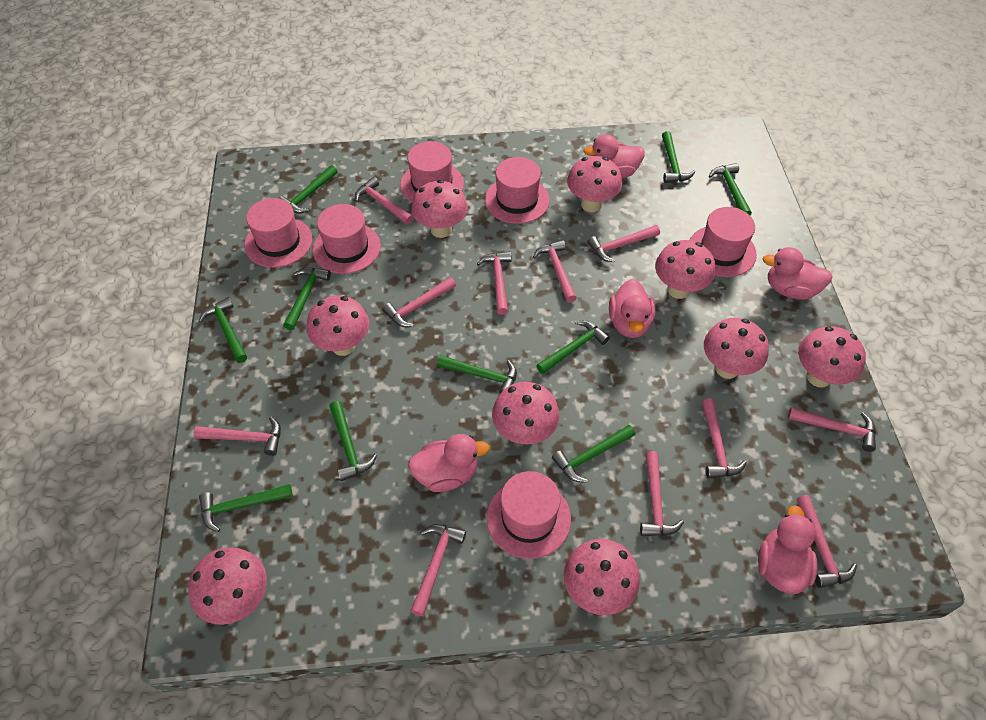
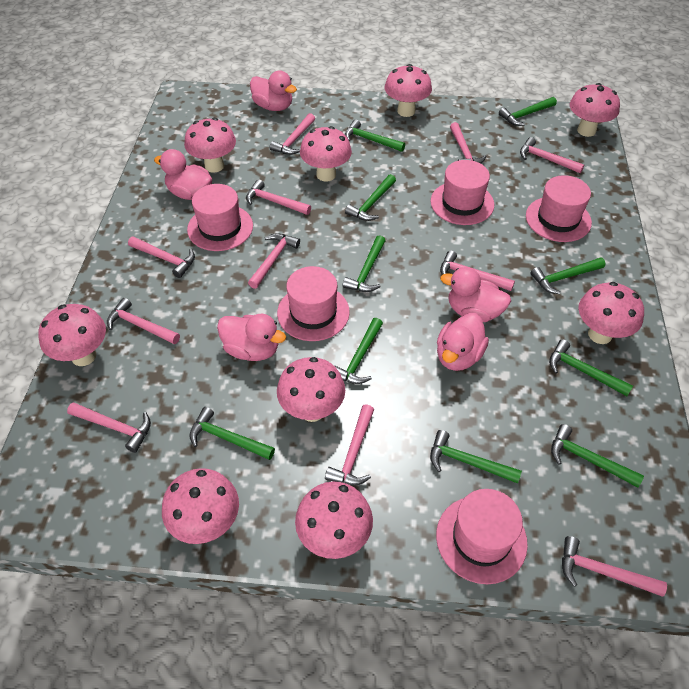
pink hat: 6 -> 5

